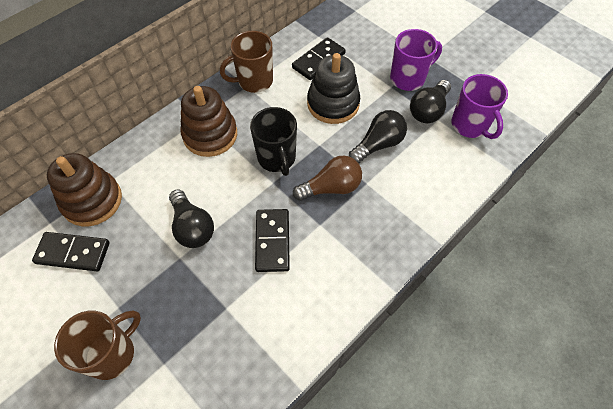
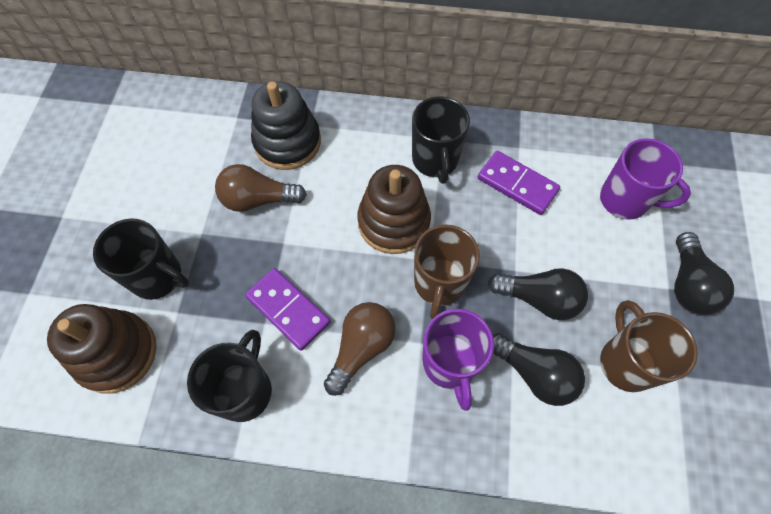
black domino: 3 -> 0
black mug: 1 -> 3
brown light bulb: 1 -> 2
purple domino: 0 -> 2

